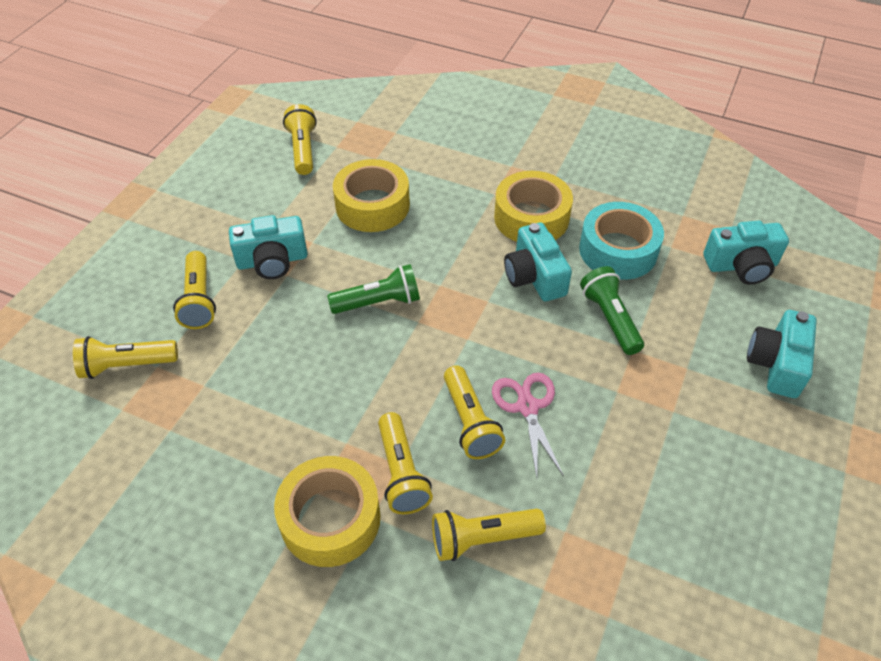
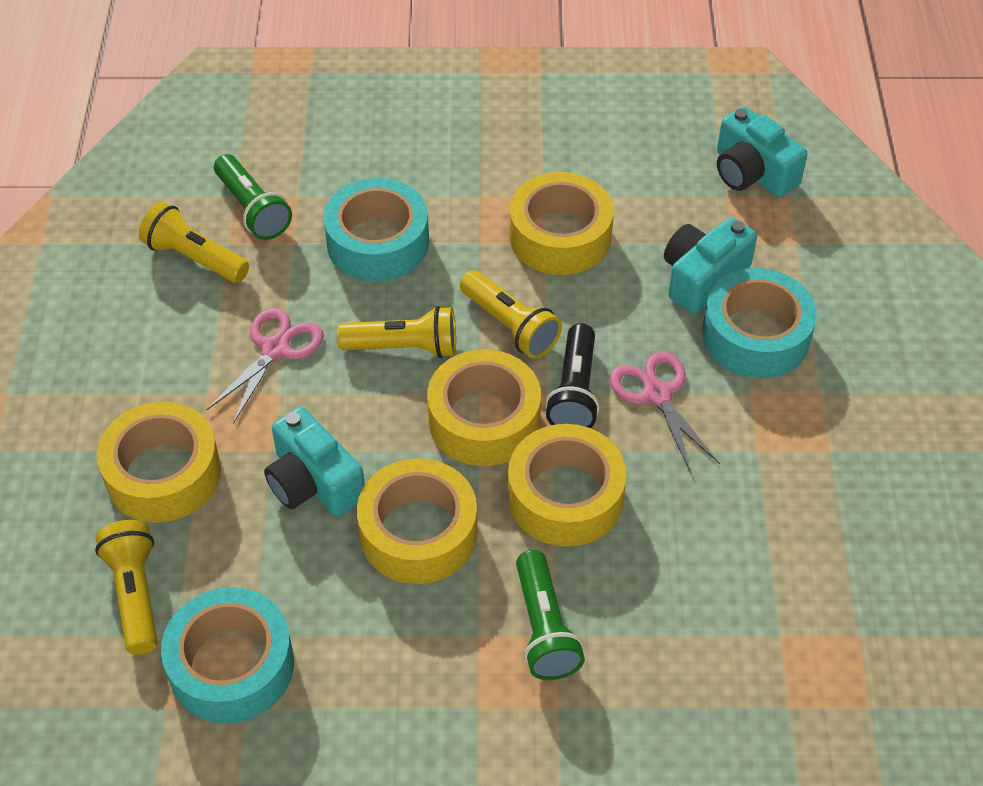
black flashlight: 0 -> 1
pink scissors: 1 -> 2
turquoise camera: 4 -> 3
turquoise tape: 1 -> 3
yellow flashlight: 6 -> 4
yellow tape: 3 -> 5

